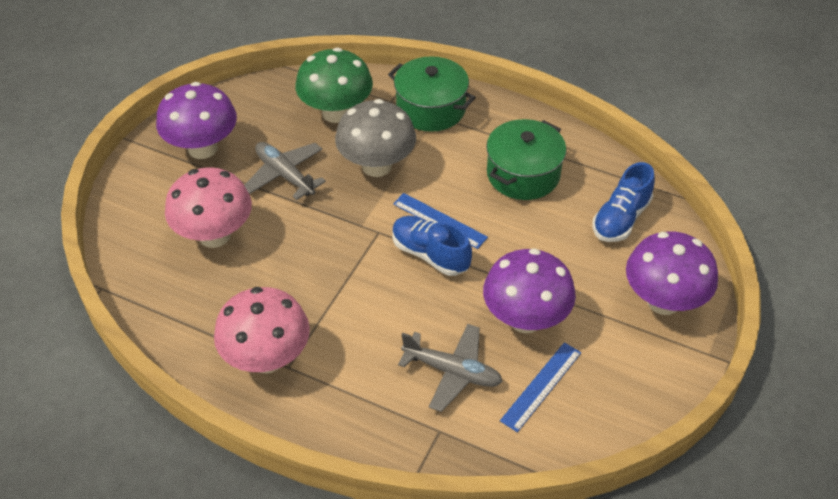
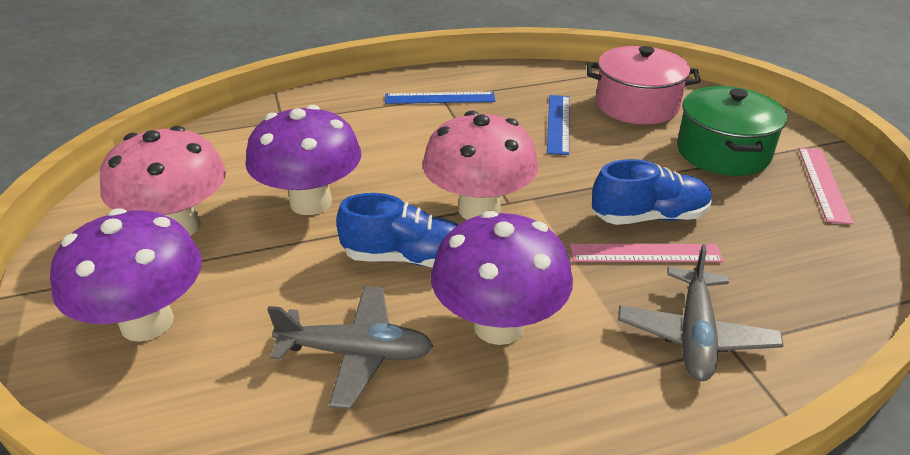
green mushroom: 1 -> 0
green pot: 2 -> 1
grey mushroom: 1 -> 0
pink pot: 0 -> 1
pink ruler: 0 -> 2

